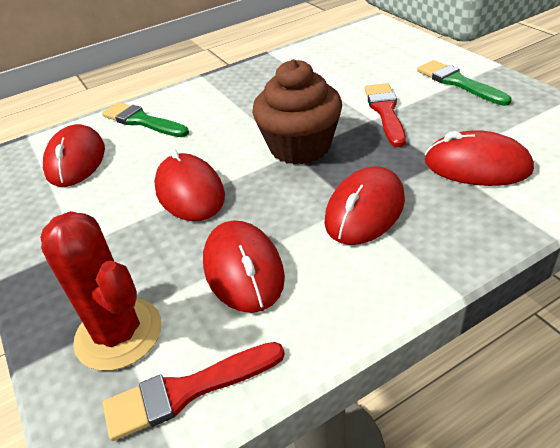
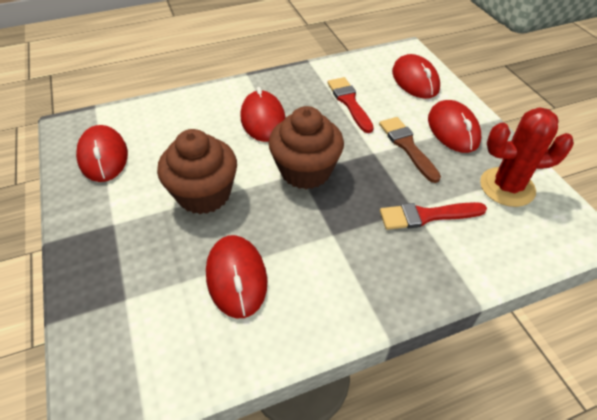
brown brush: 0 -> 1
brown cupcake: 1 -> 2
green brush: 2 -> 0

